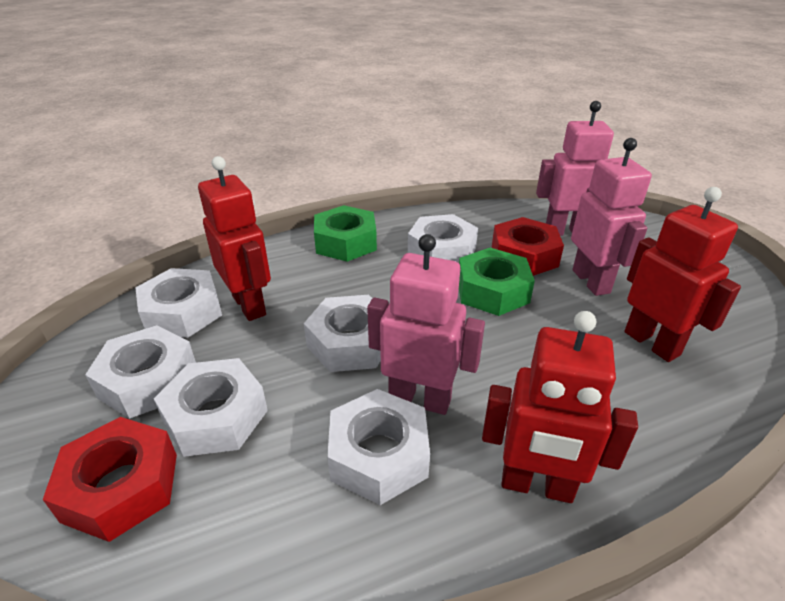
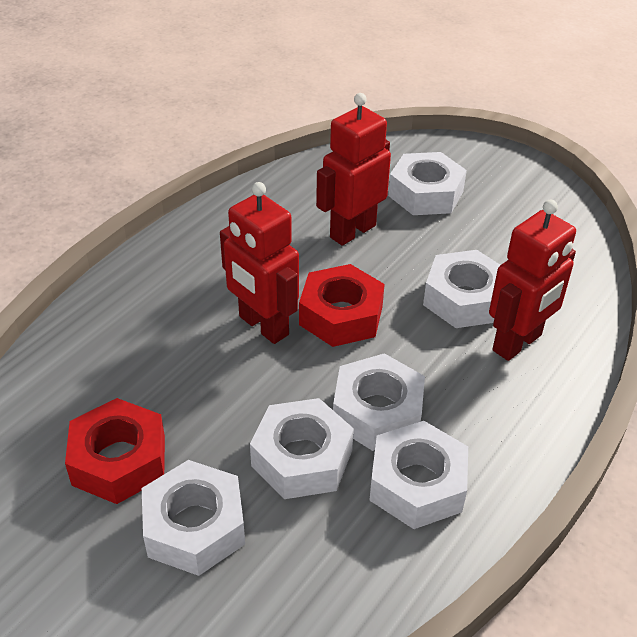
green nut: 2 -> 0
pink robot: 3 -> 0

